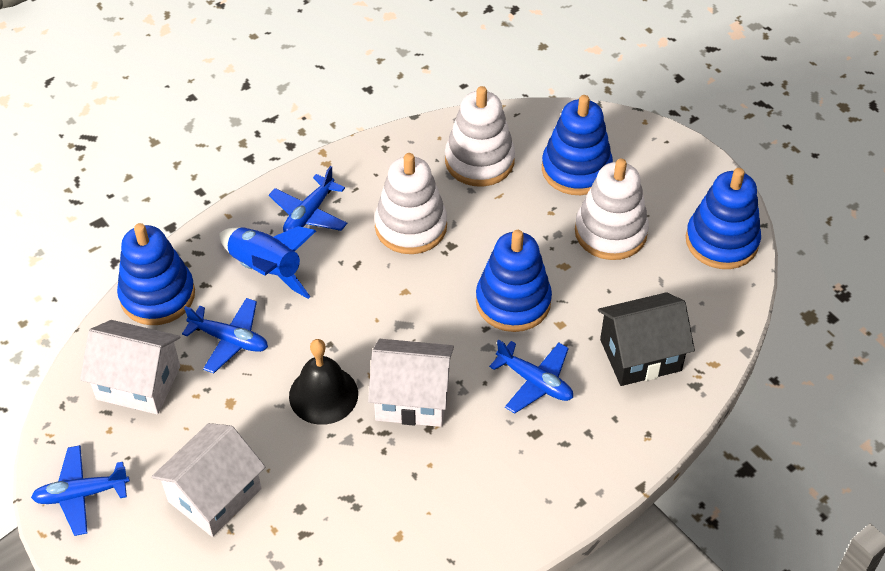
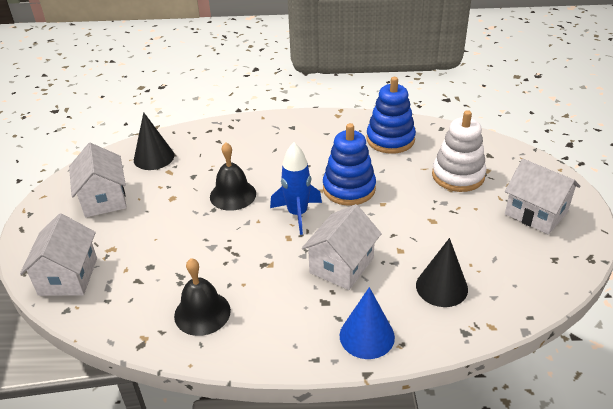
black bell: 1 -> 2
black cone: 0 -> 2
black house: 1 -> 0
blue cone: 0 -> 1
blue plane: 4 -> 0
blue stacking toy: 4 -> 2
white house: 3 -> 4
white stacking toy: 3 -> 1

